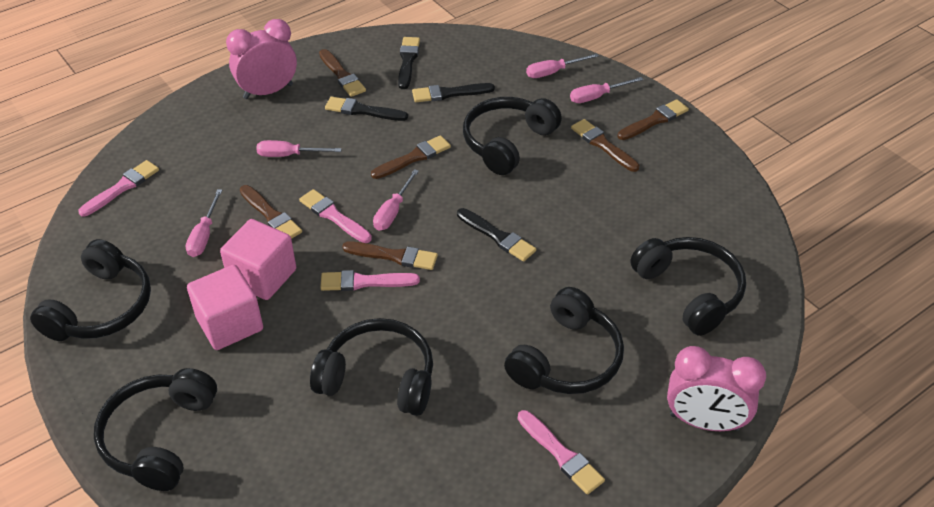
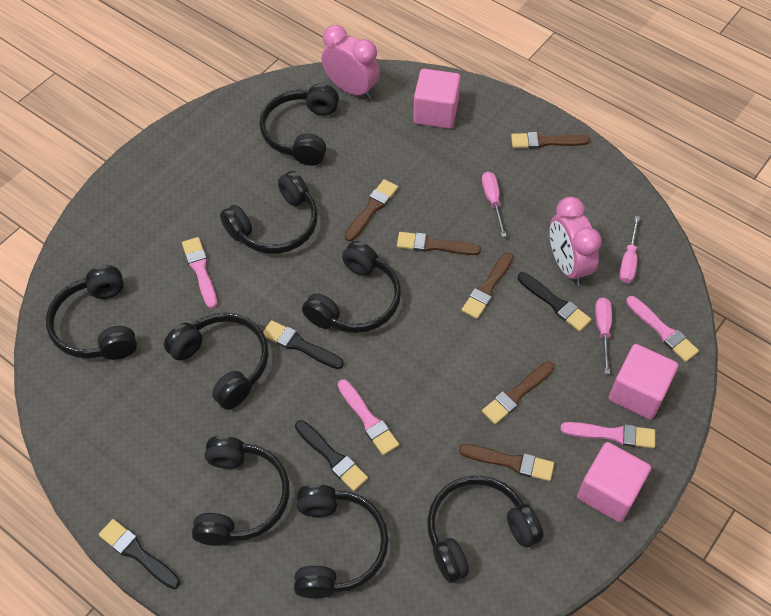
black headphones: 6 -> 8
pink cube: 2 -> 3
pink screwdriver: 5 -> 3

